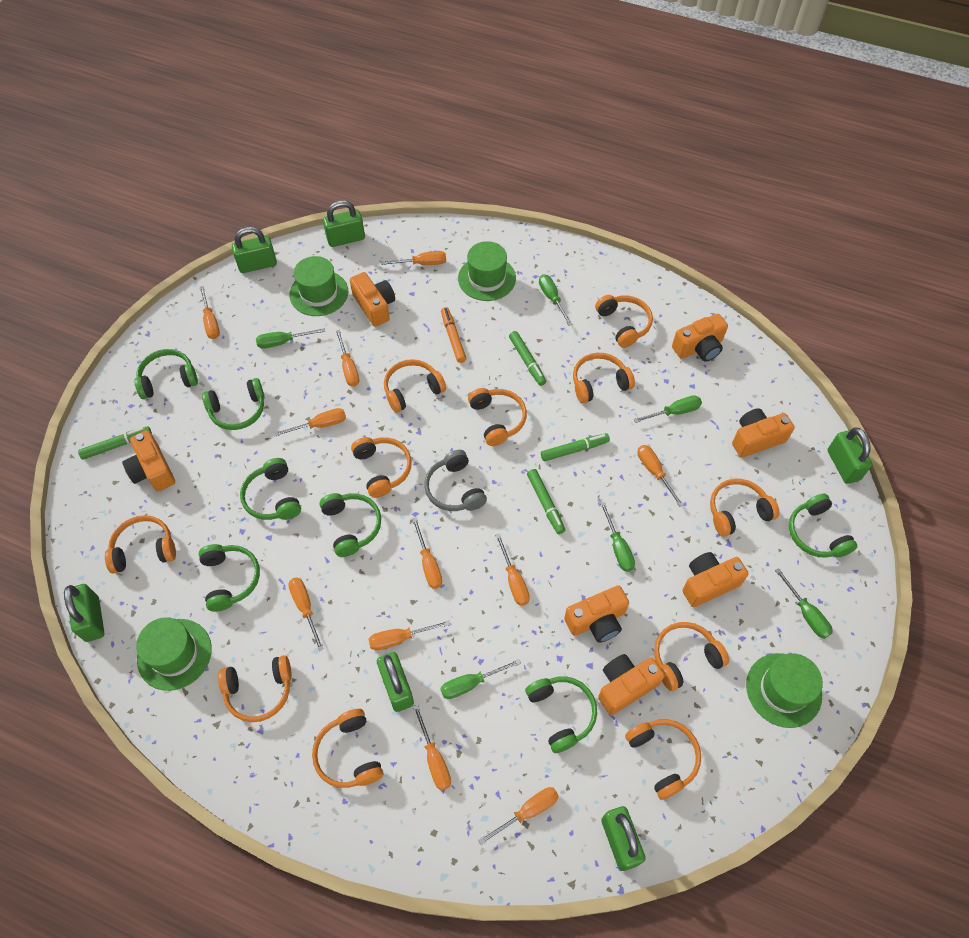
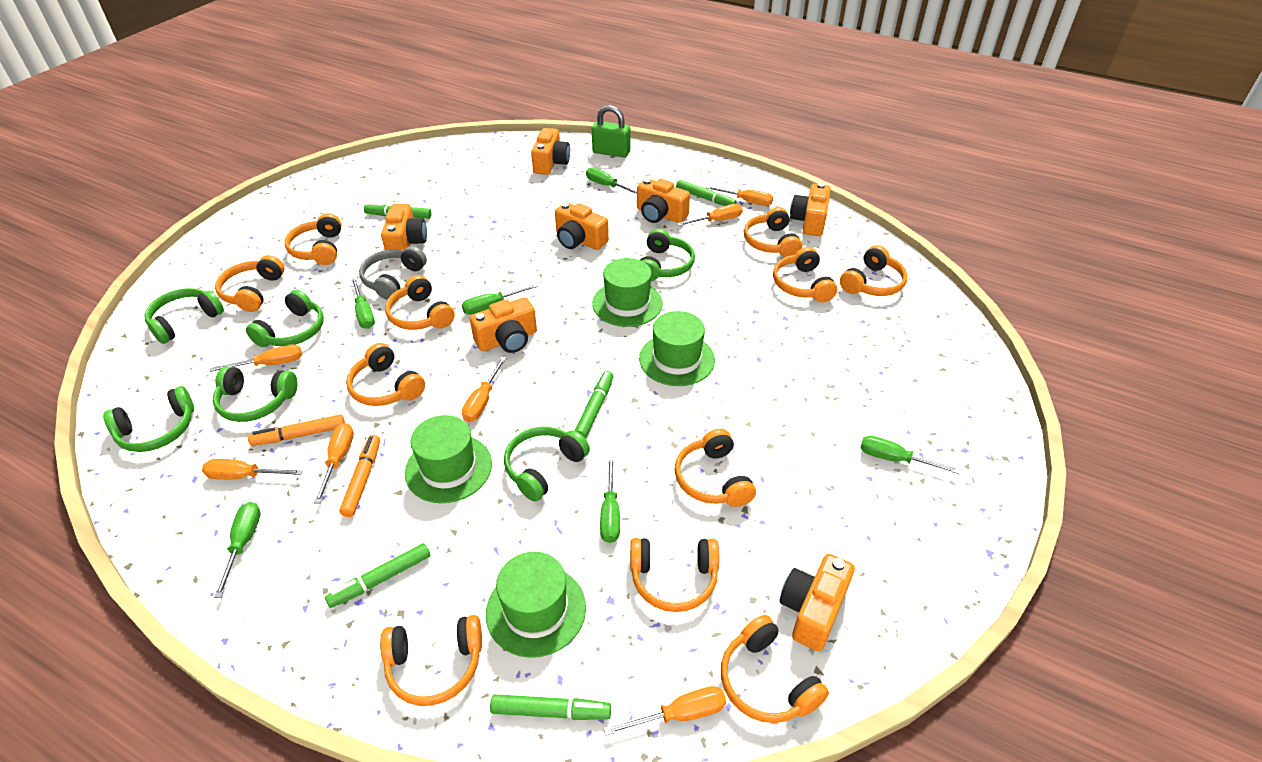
green headphones: 7 -> 6
green marker: 4 -> 5
green padlock: 6 -> 1
orange marker: 1 -> 2
orange screwdriver: 11 -> 7

